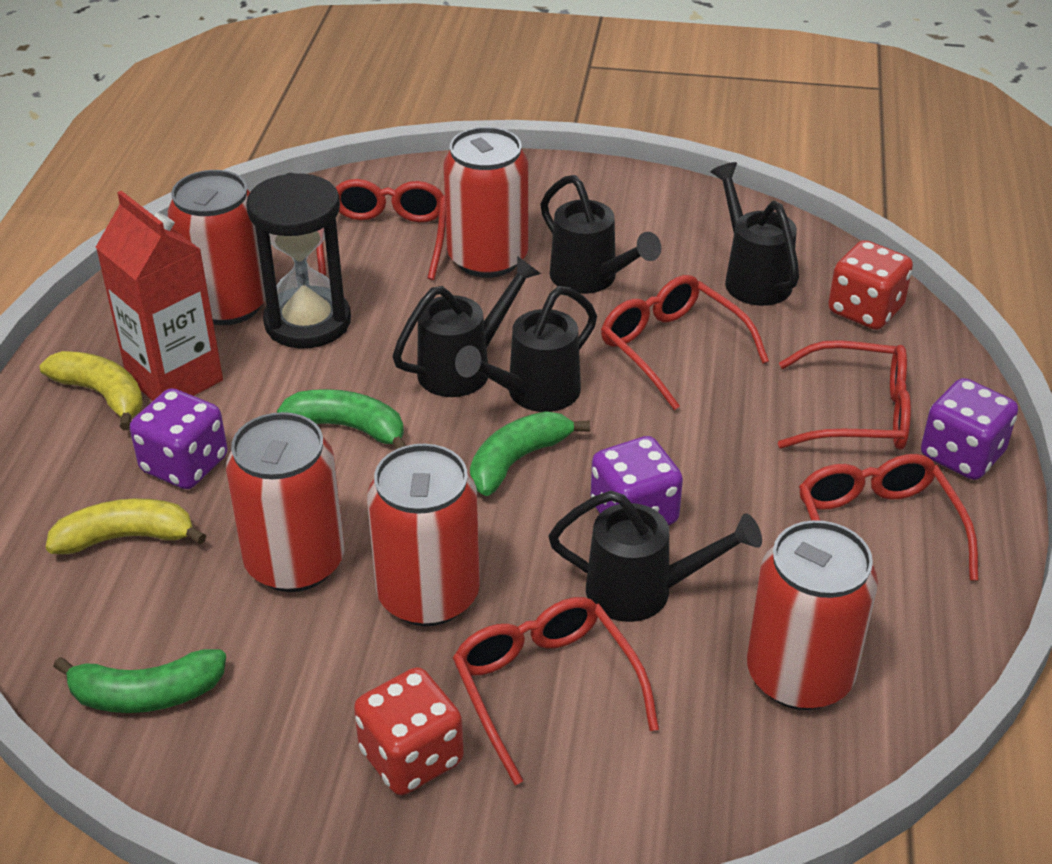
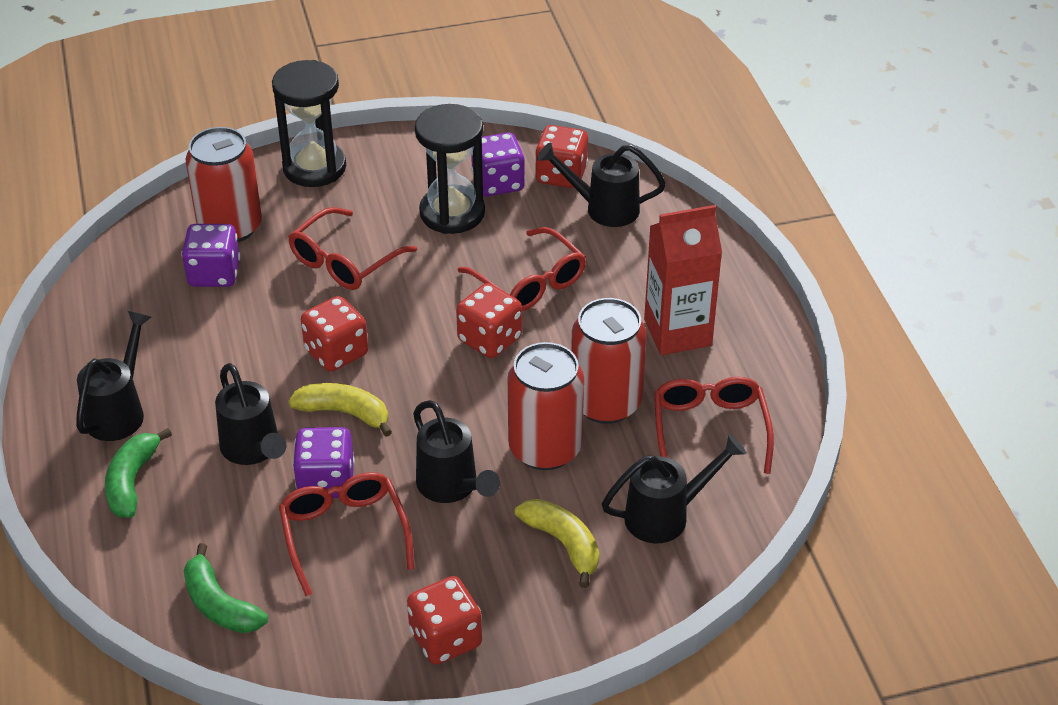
black hourglass: 1 -> 2
green banana: 3 -> 2
red can: 5 -> 3
red dice: 2 -> 4
red glasses: 5 -> 4

